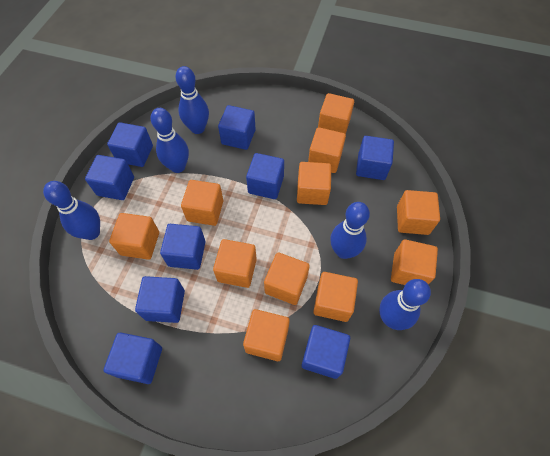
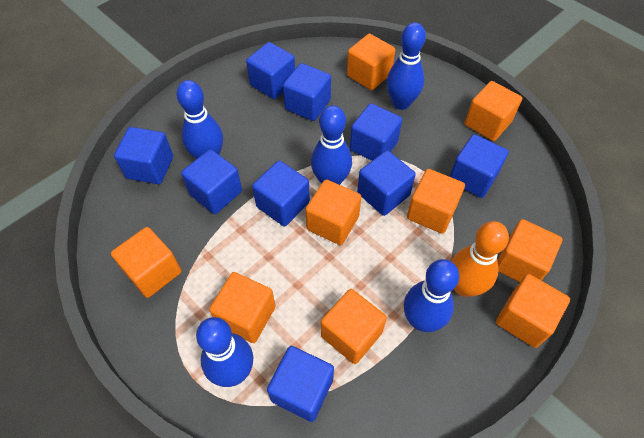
orange bowling pin: 0 -> 1
orange cube: 11 -> 9

